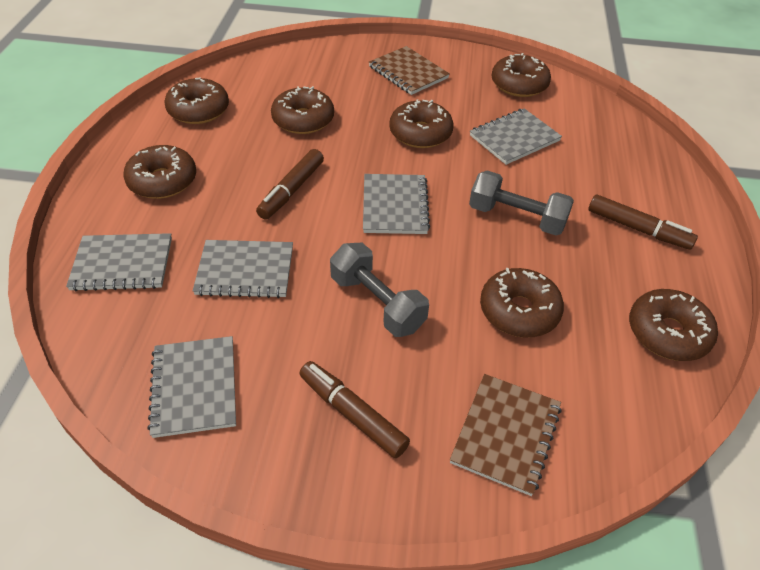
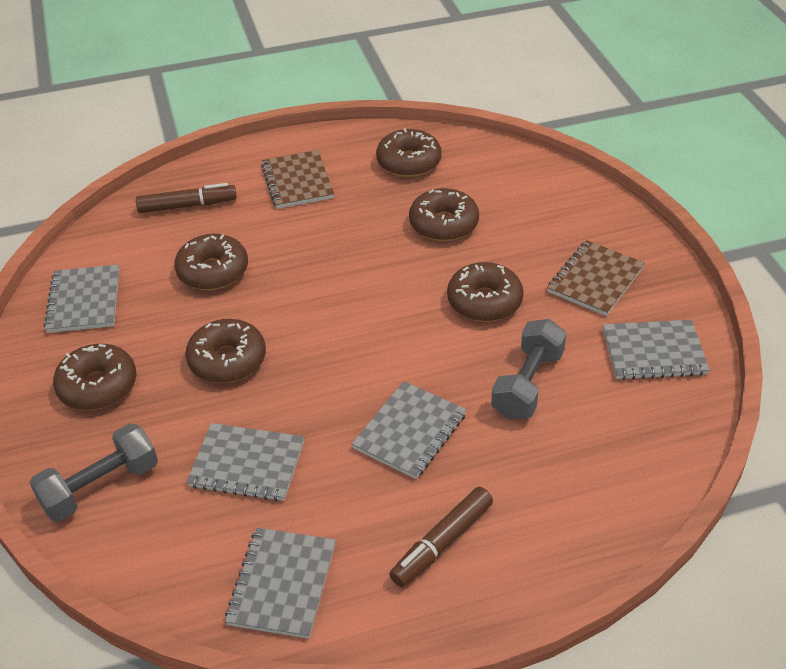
brown donut: 7 -> 6
brown marker: 3 -> 2

